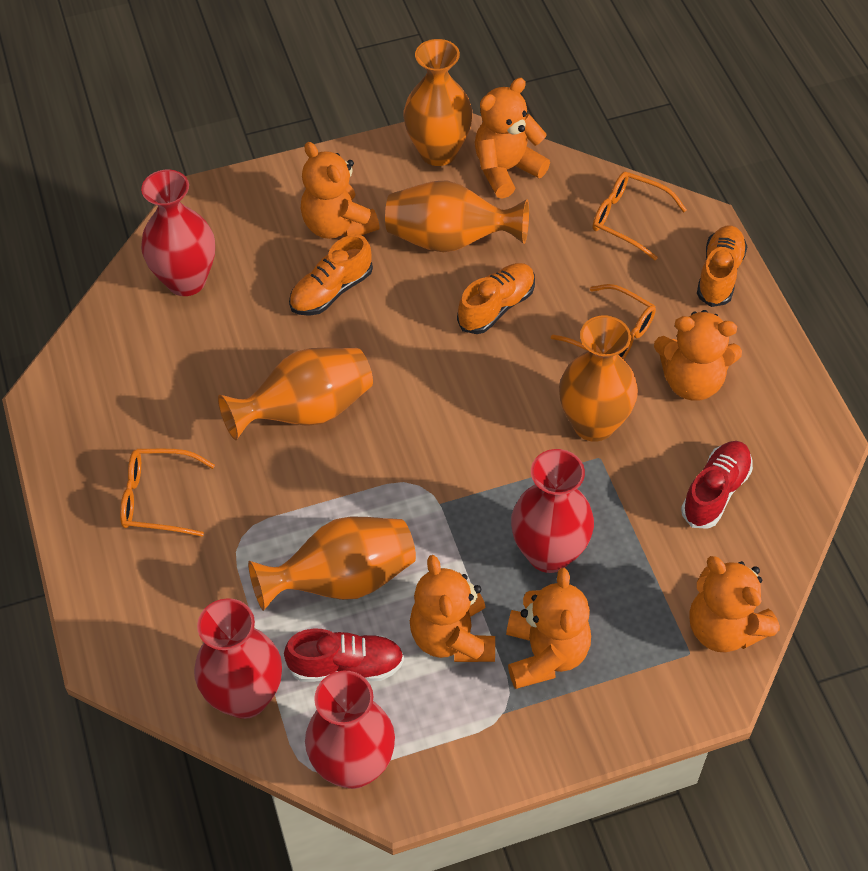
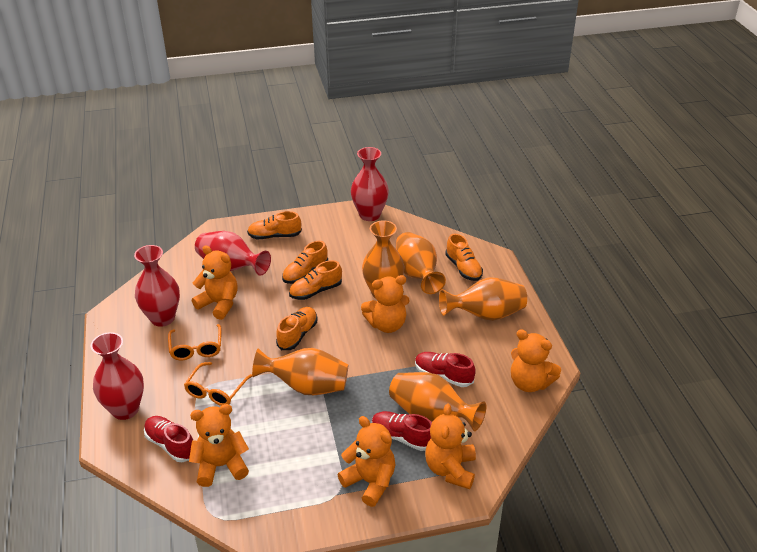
orange glasses: 3 -> 2
orange shoe: 3 -> 5
red shoe: 2 -> 3

